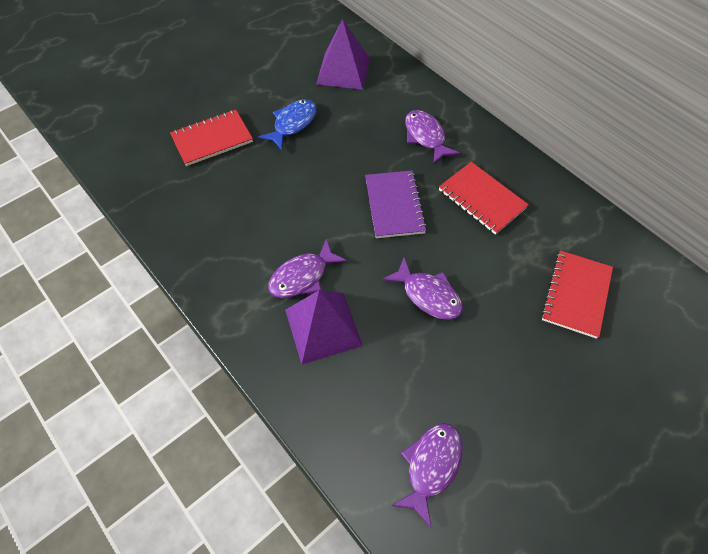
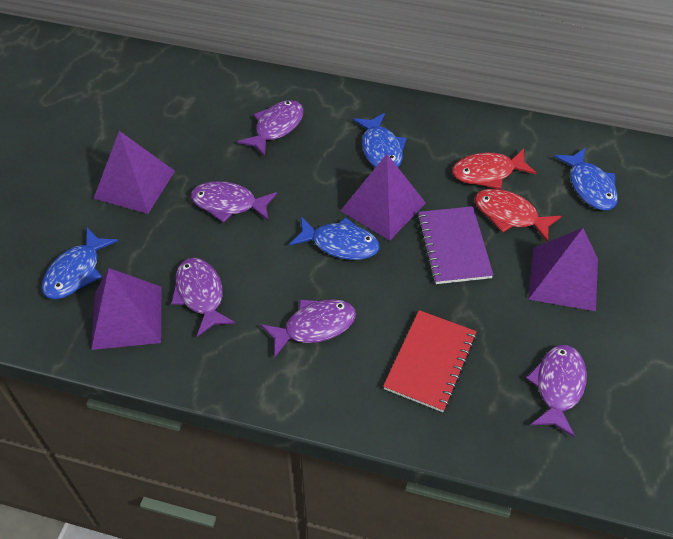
blue fish: 1 -> 4
purple fish: 4 -> 5
purple pyramid: 2 -> 4
red fish: 0 -> 2
red notebook: 3 -> 1

